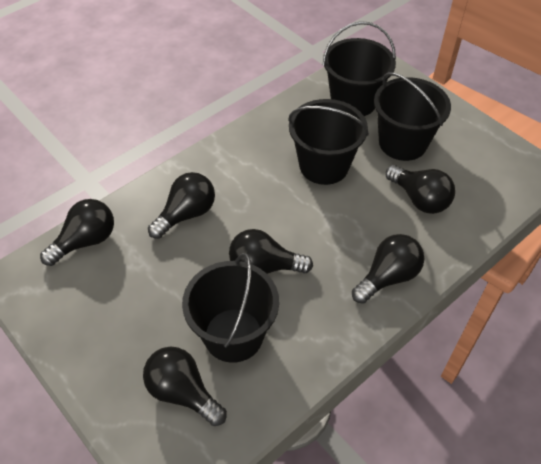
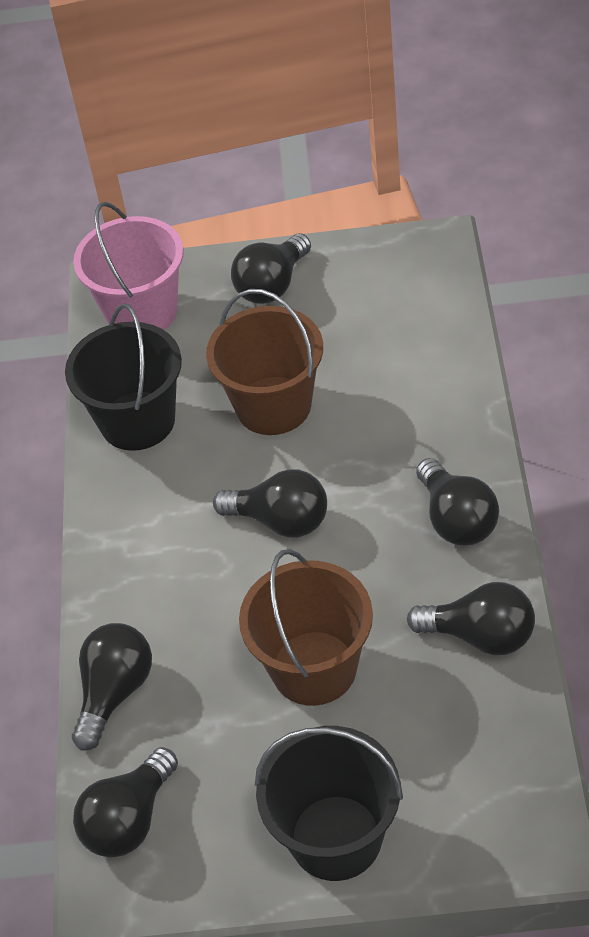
black bucket: 4 -> 2
brown bucket: 0 -> 2
pink bucket: 0 -> 1

